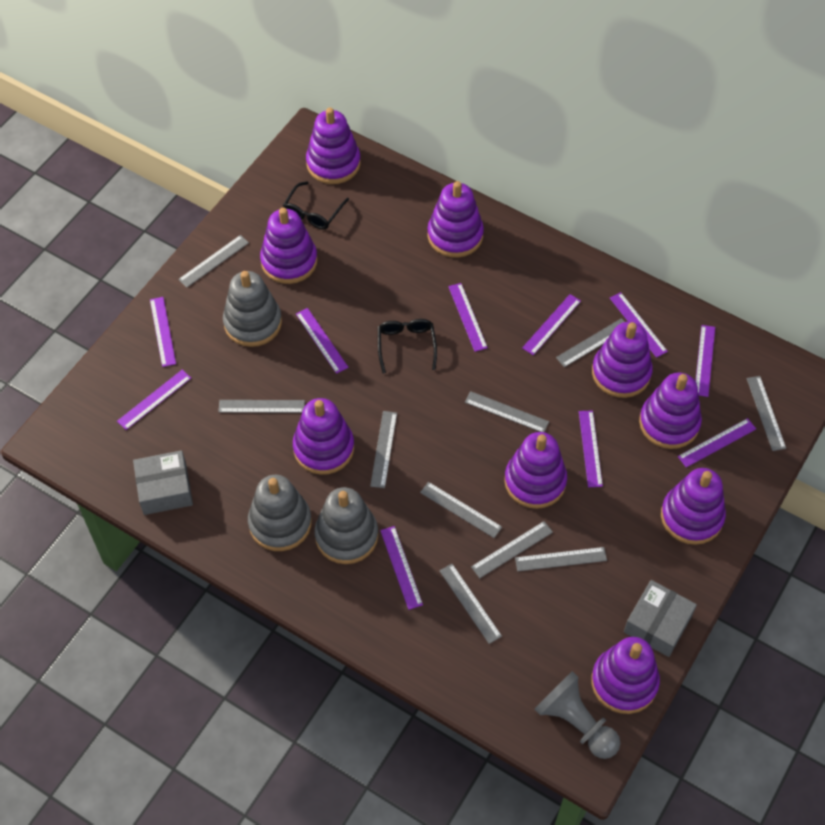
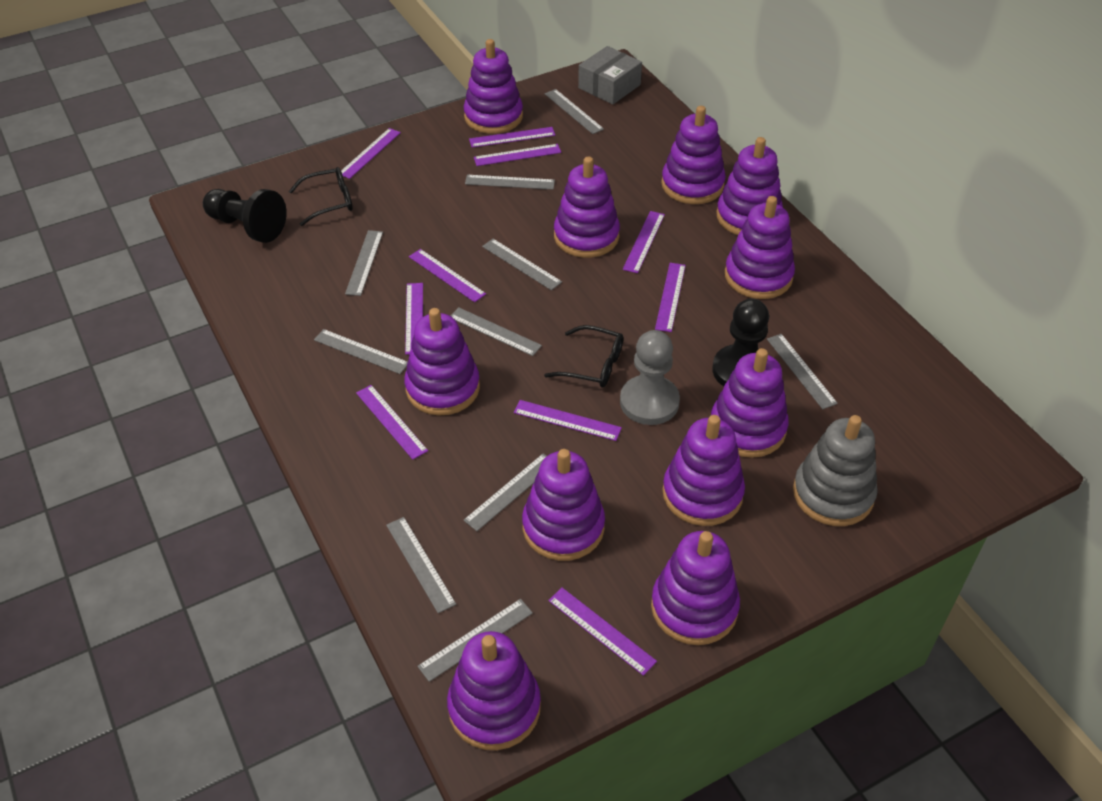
black pawn: 0 -> 2
grey box: 2 -> 1
grey stacking toy: 3 -> 1
purple stacking toy: 9 -> 11

